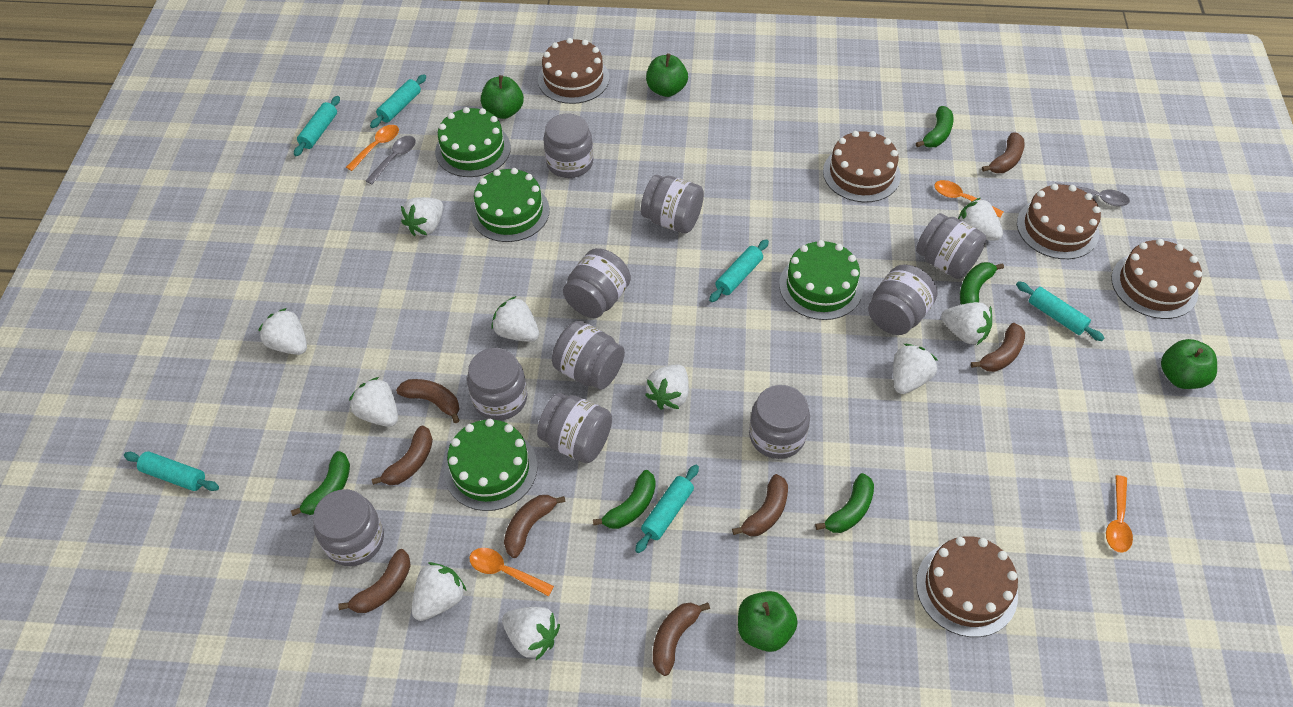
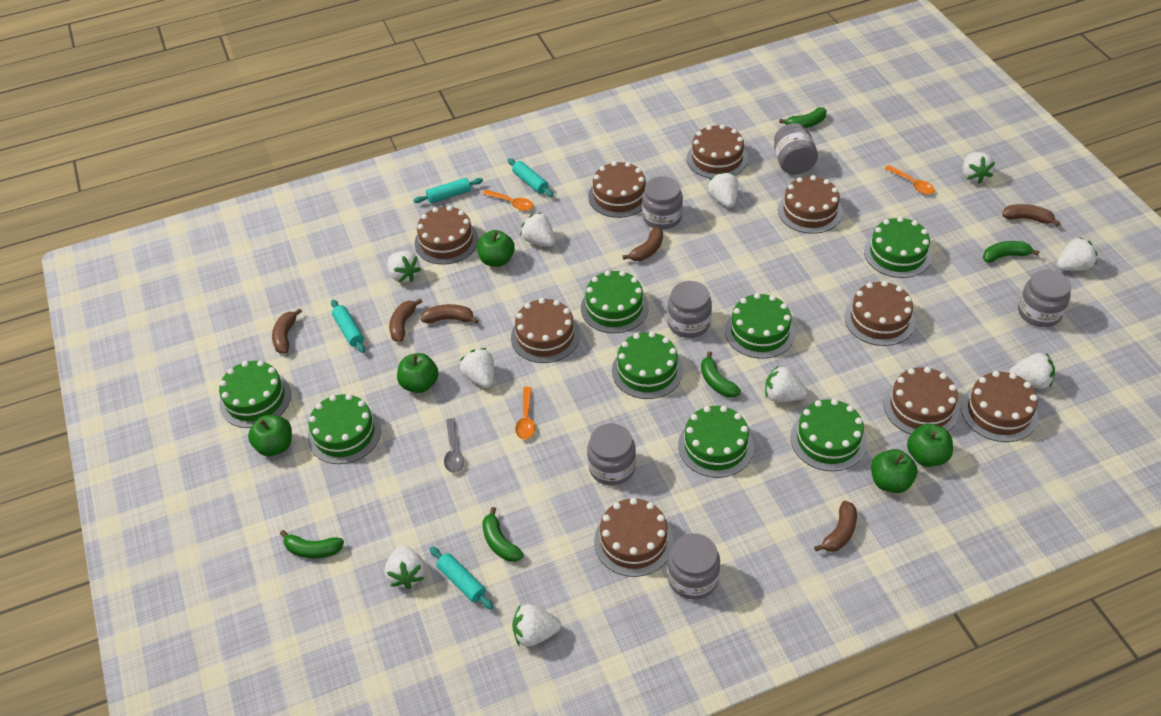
brown banana: 8 -> 6
brown cake: 5 -> 9
green apple: 4 -> 5
green cake: 4 -> 8
grey jar: 10 -> 6
grey spoon: 2 -> 1
orange spoon: 4 -> 3
turquoise rolling pin: 6 -> 4

